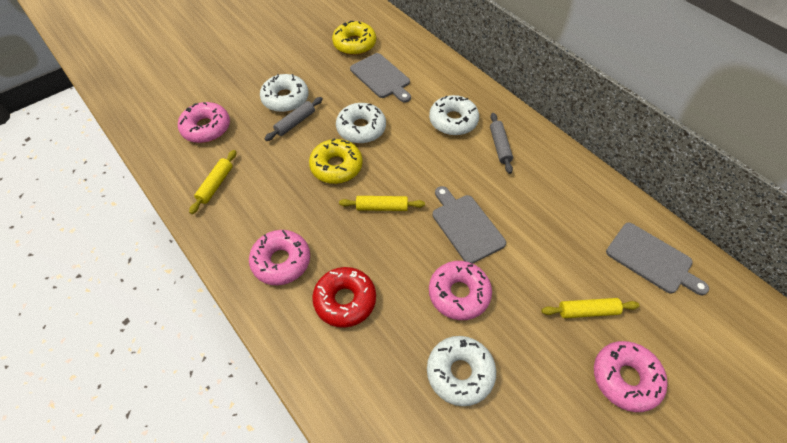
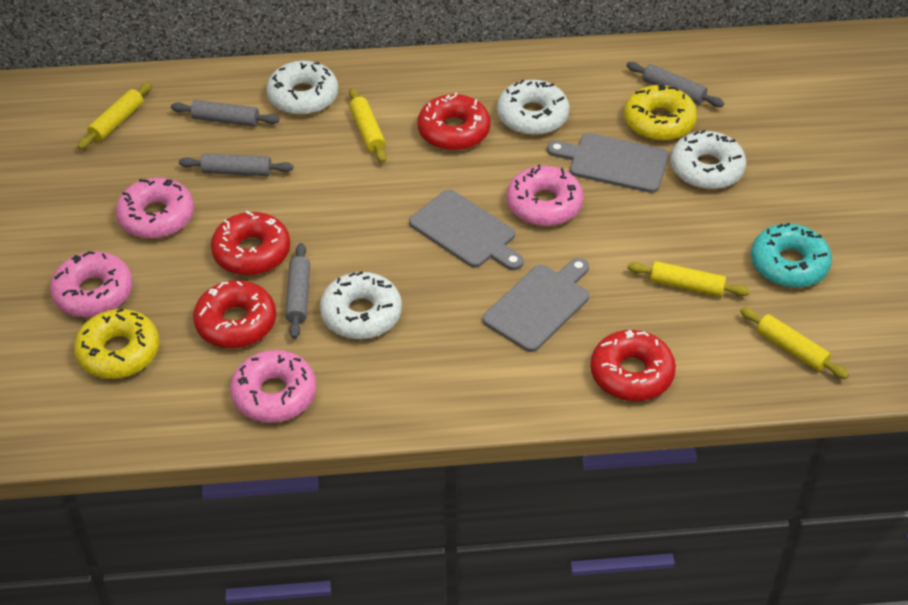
grey rolling pin: 2 -> 4
red donut: 1 -> 4
turquoise donut: 0 -> 1
yellow rolling pin: 3 -> 4

